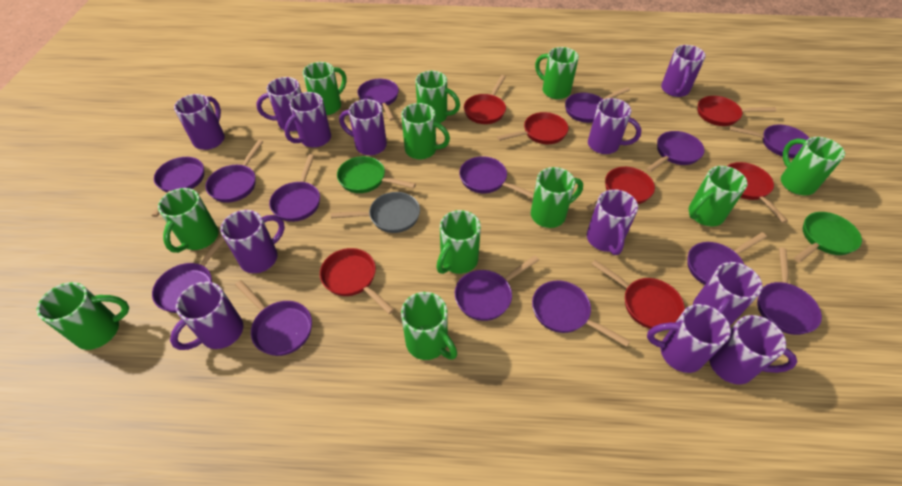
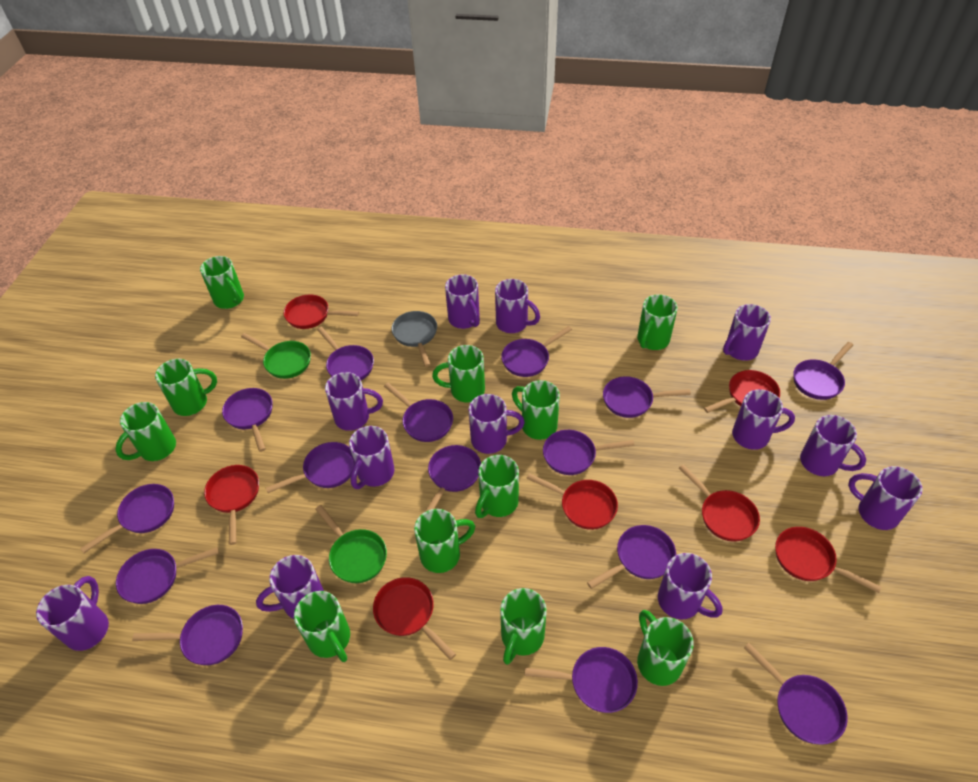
purple pan: 14 -> 15

